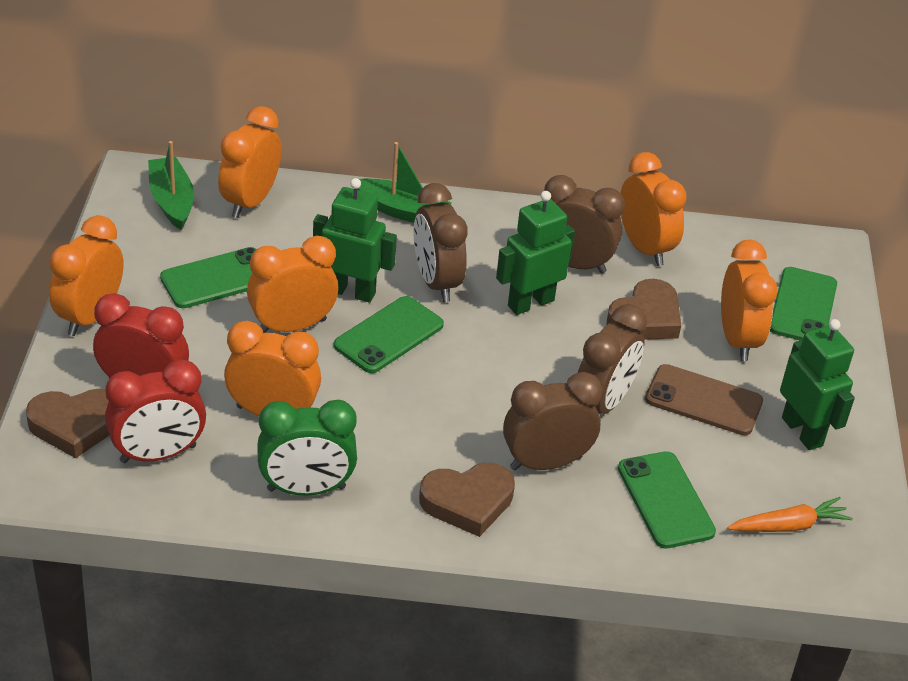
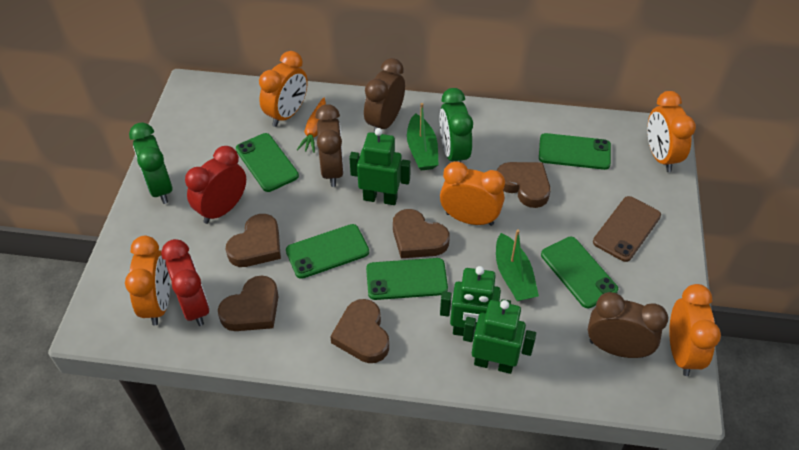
brown clock: 4 -> 3
brown heart: 3 -> 5
green clock: 1 -> 2
green phone: 4 -> 5
orange clock: 6 -> 5

